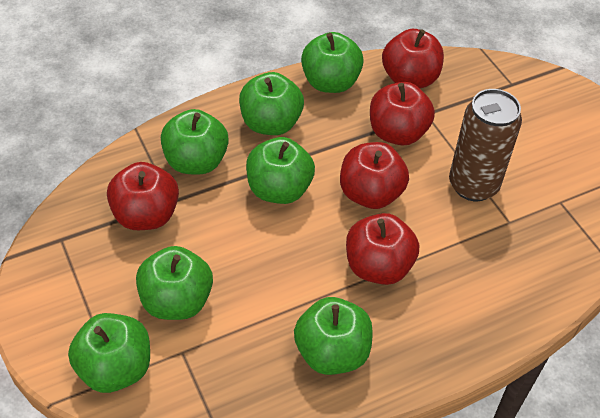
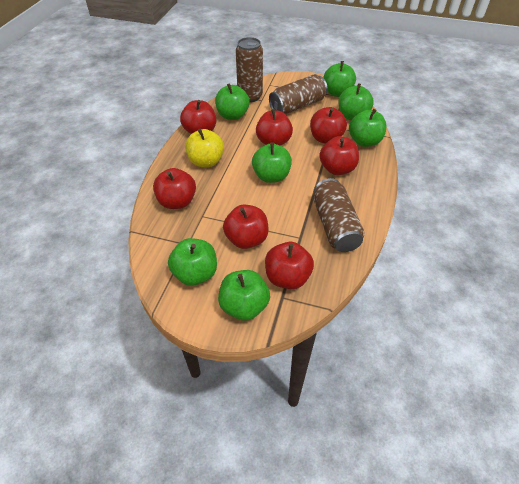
brown can: 1 -> 3
red apple: 5 -> 7
yellow apple: 0 -> 1

